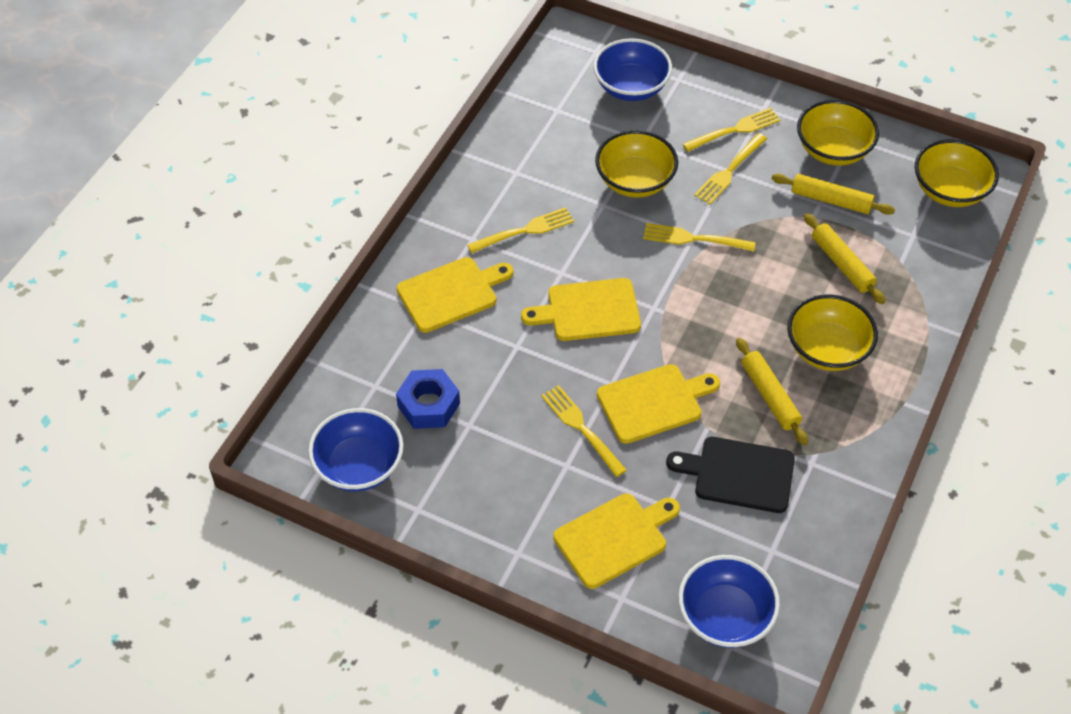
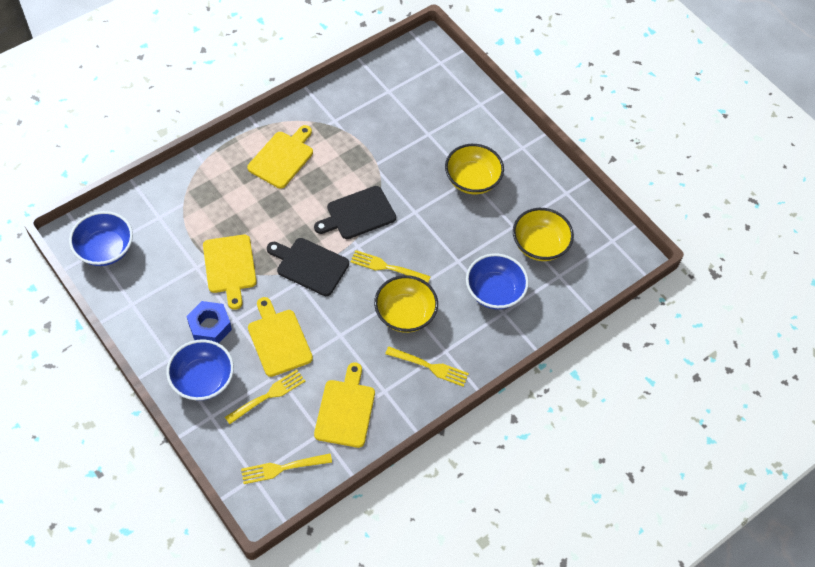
black cutting board: 1 -> 2
yellow bowl: 4 -> 3
yellow fork: 5 -> 4
yellow rolling pin: 3 -> 0

